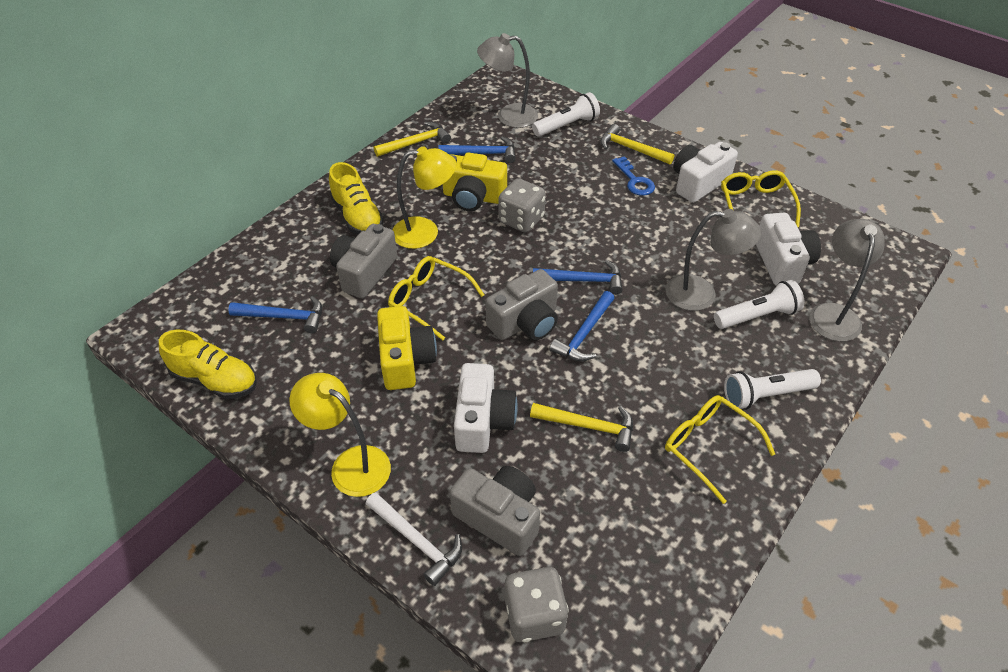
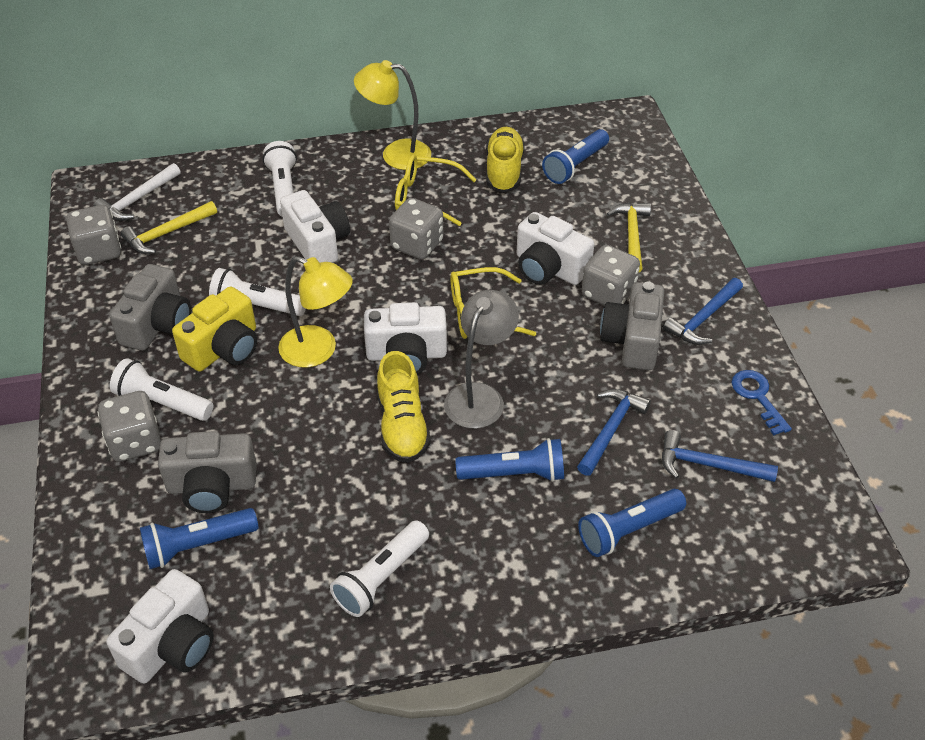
blue flashlight: 0 -> 4
blue hammer: 4 -> 3
grey dice: 2 -> 4
grey lamp: 3 -> 1
white camera: 3 -> 4
white flashlight: 3 -> 4
yellow camera: 2 -> 1
yellow glasses: 3 -> 2
yellow hammer: 3 -> 2

